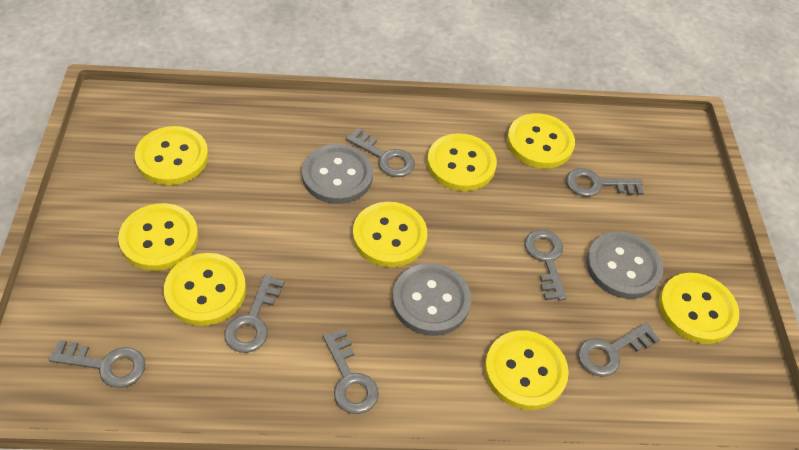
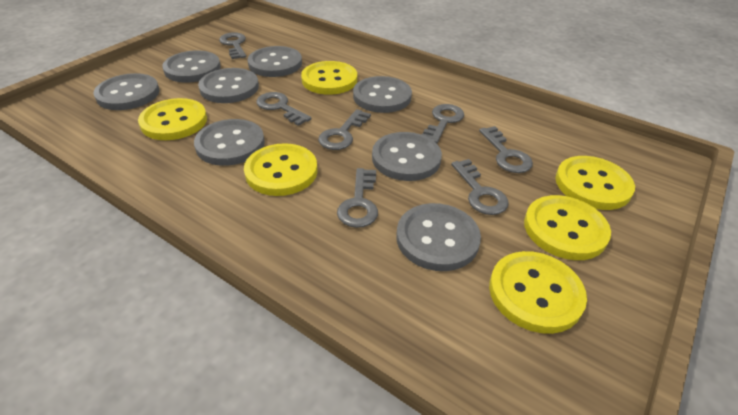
grey button: 3 -> 8
yellow button: 8 -> 6

